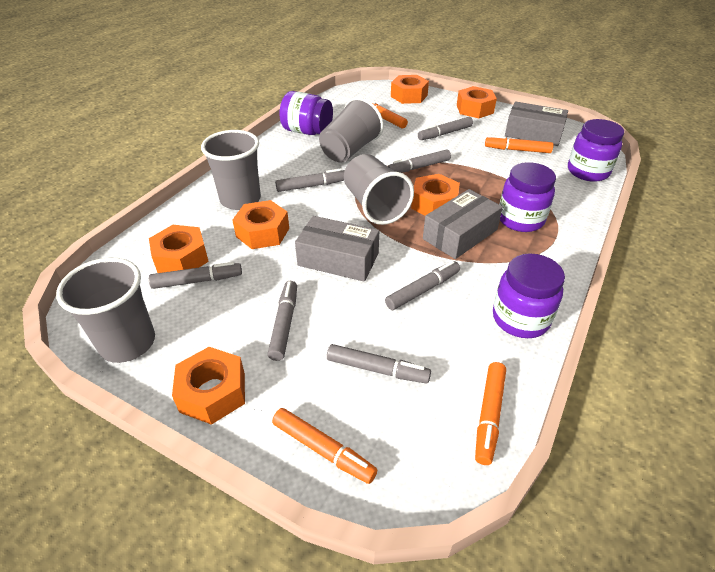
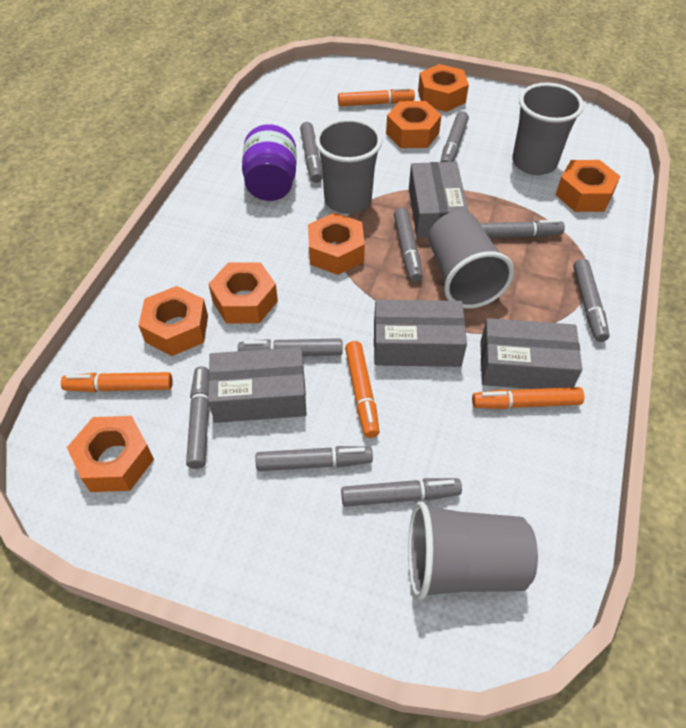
grey box: 3 -> 4
grey marker: 7 -> 9
orange nut: 6 -> 7
purple jar: 4 -> 1

